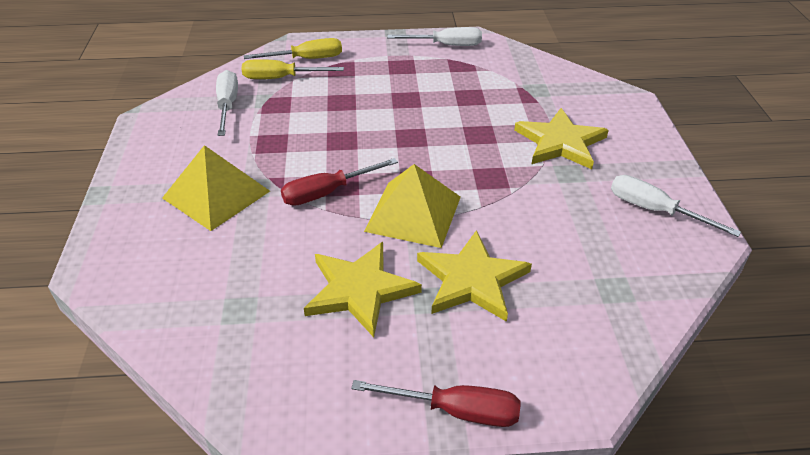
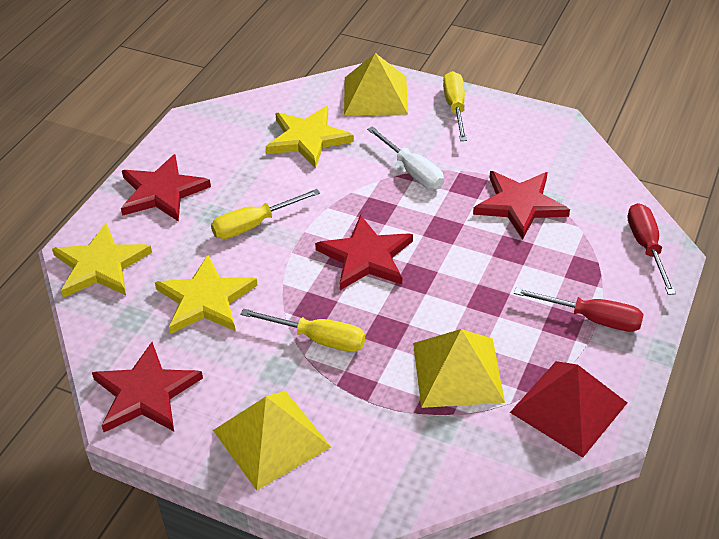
red pyramid: 0 -> 1
red star: 0 -> 4
white screwdriver: 3 -> 1
yellow pyramid: 2 -> 3
yellow screwdriver: 2 -> 3

